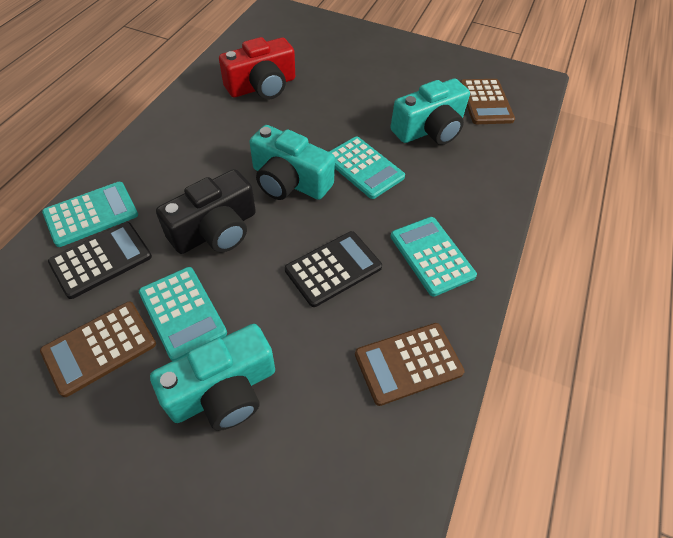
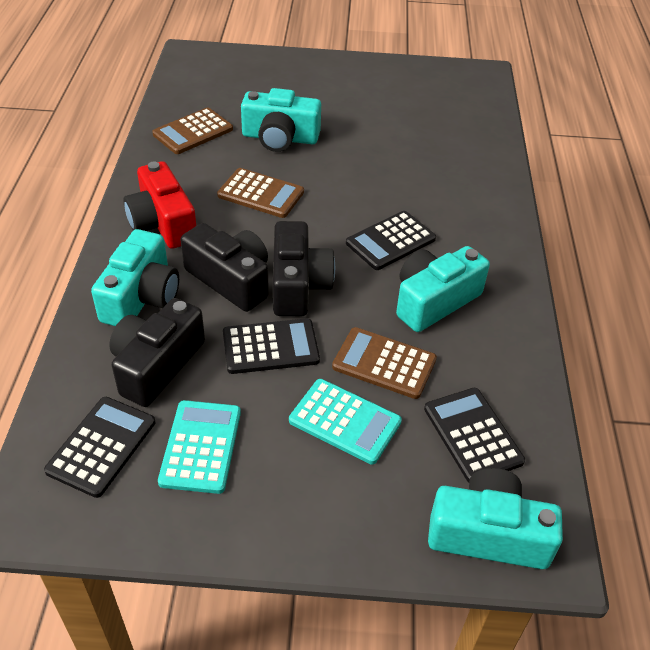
black calculator: 2 -> 4
black camera: 1 -> 3
turquoise calculator: 4 -> 2
turquoise camera: 3 -> 4

